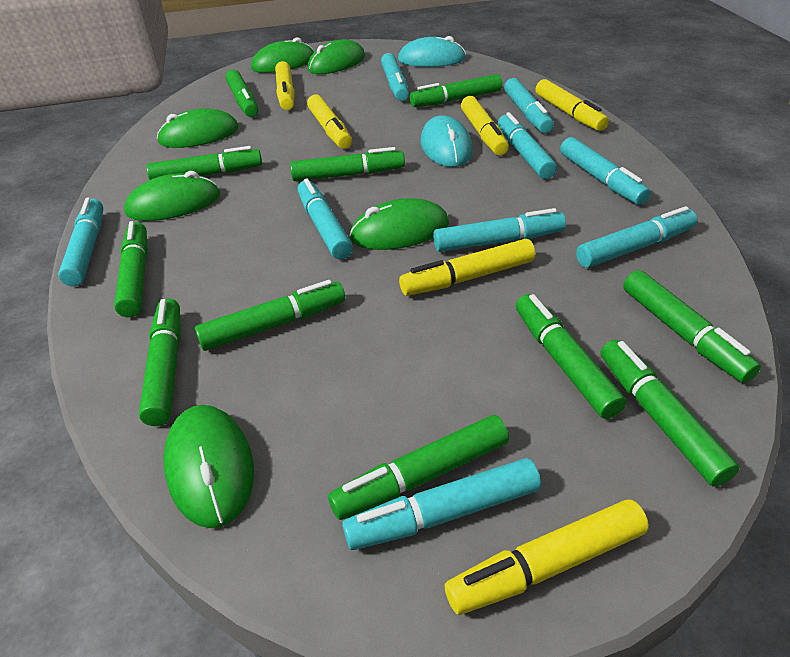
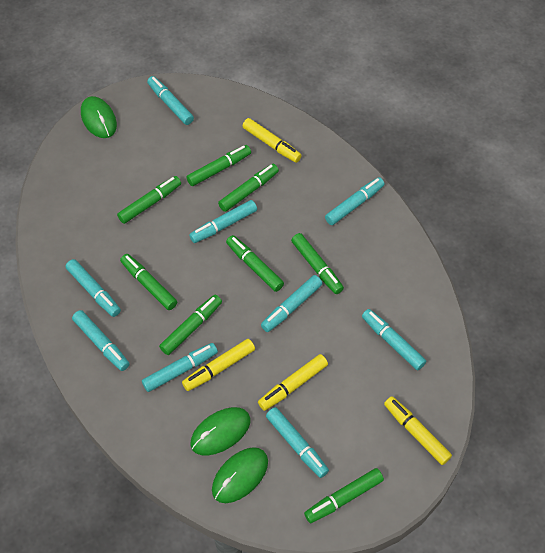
green marker: 11 -> 8
green mouse: 6 -> 3
turquoise mouse: 2 -> 0
yellow marker: 6 -> 4

